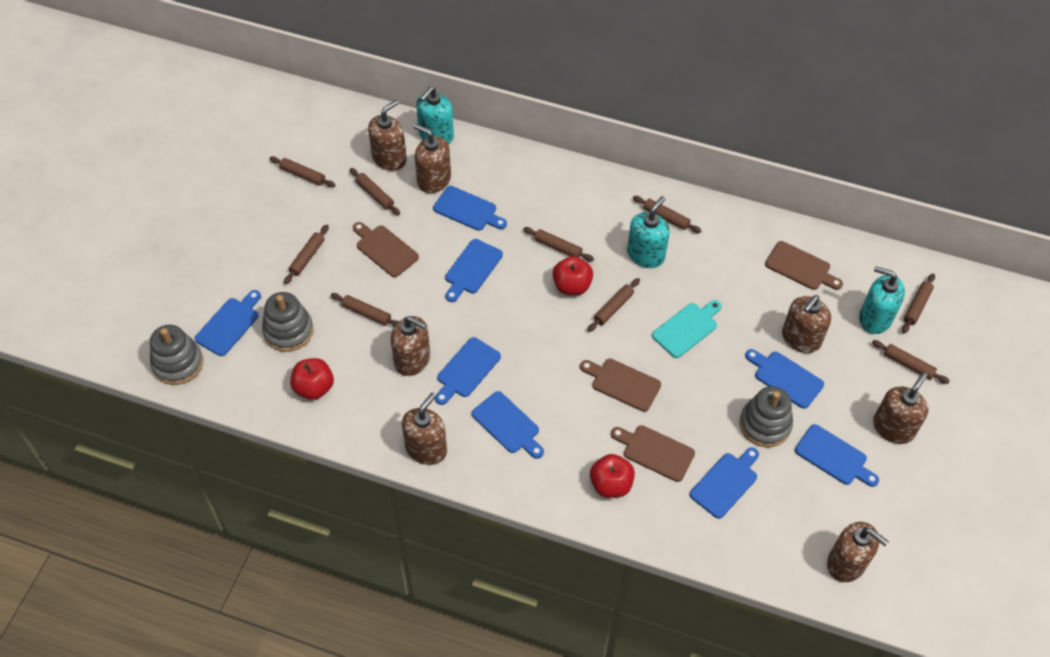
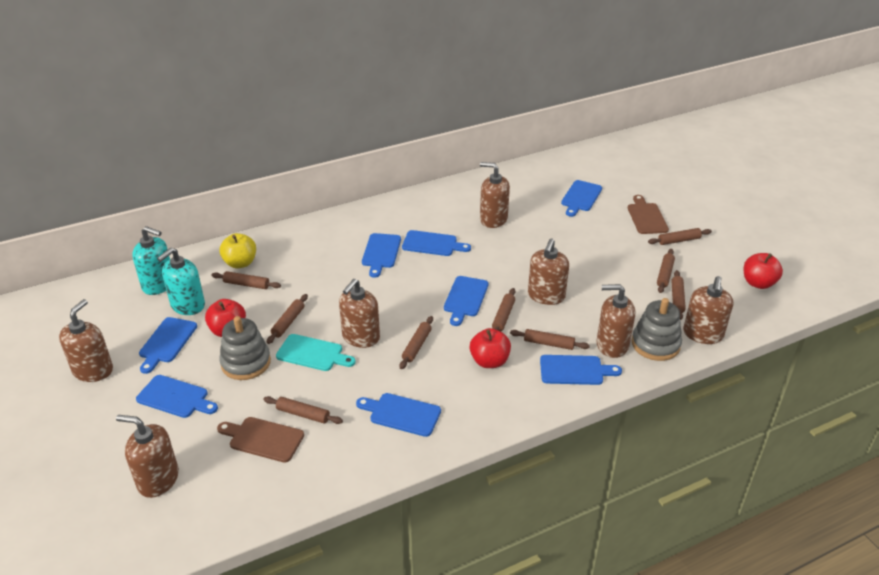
brown cutting board: 4 -> 2
grey stacking toy: 3 -> 2
turquoise soap dispenser: 3 -> 2
yellow apple: 0 -> 1

